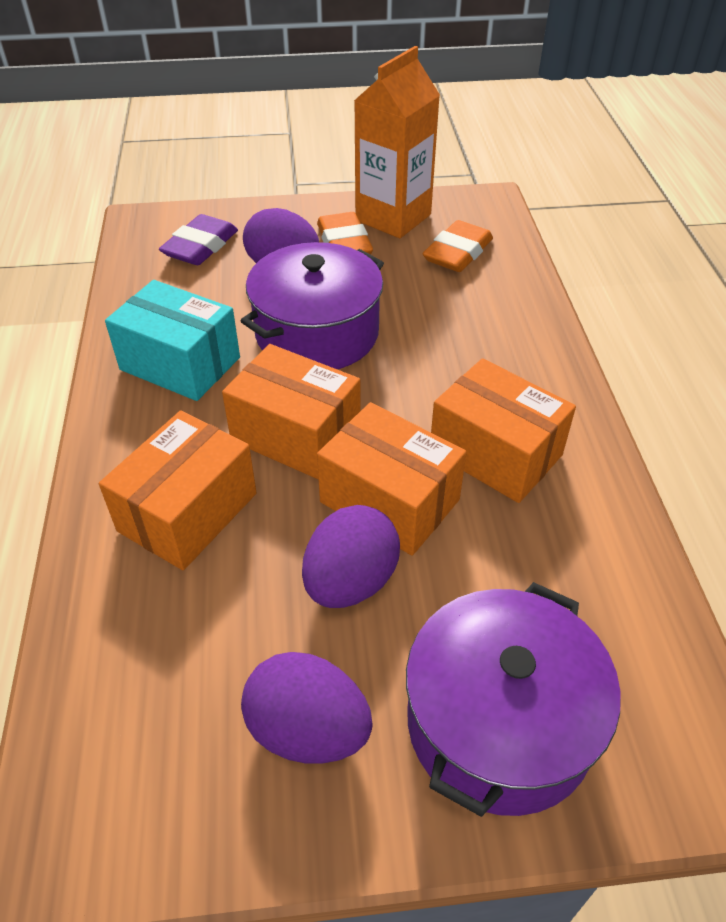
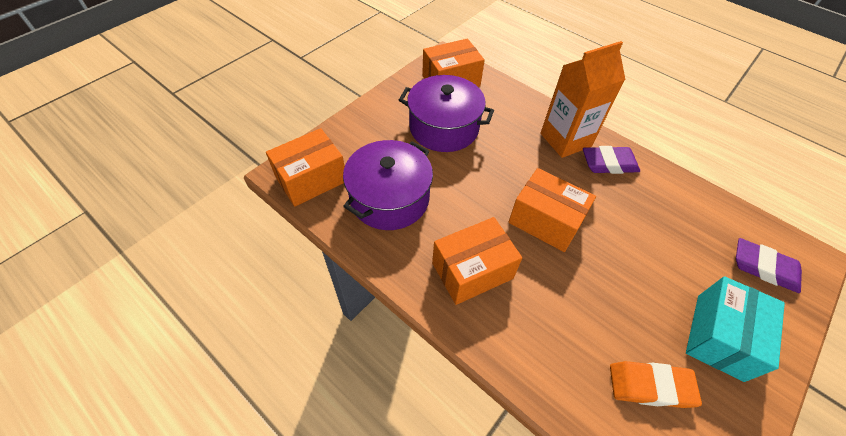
orange eraser: 2 -> 1
purple egg: 3 -> 0
purple eraser: 1 -> 2

